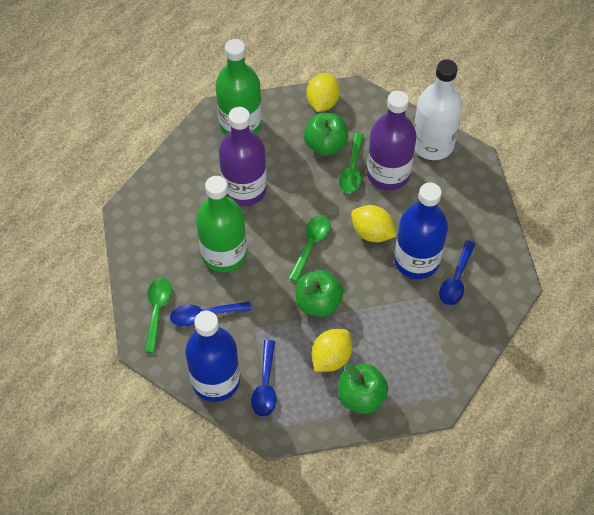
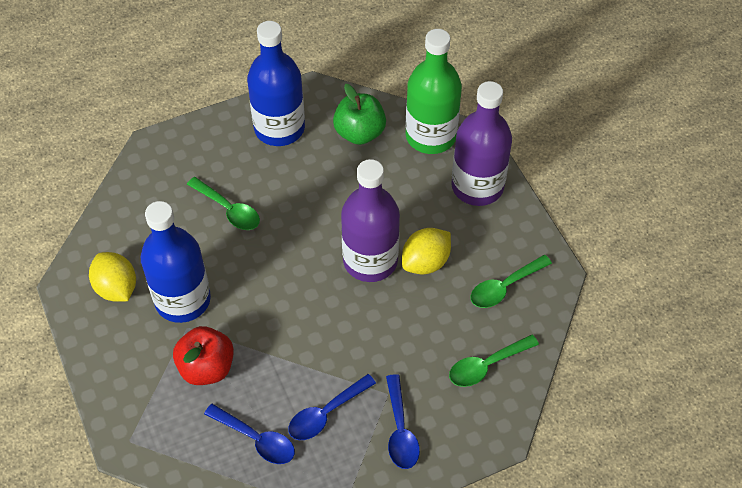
green apple: 3 -> 1
green bottle: 2 -> 1
red apple: 0 -> 1
white bottle: 1 -> 0
yellow lemon: 3 -> 2

